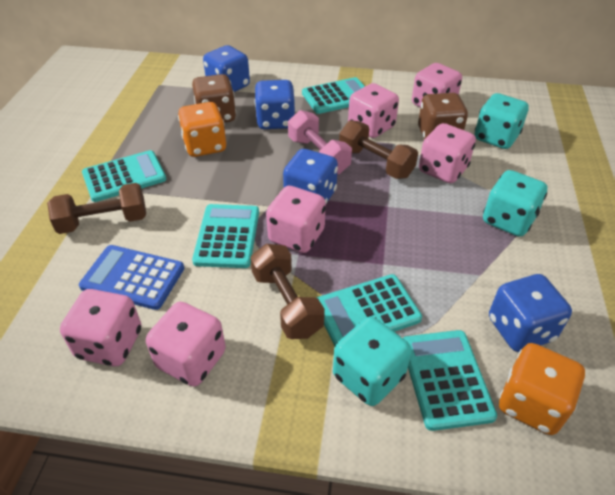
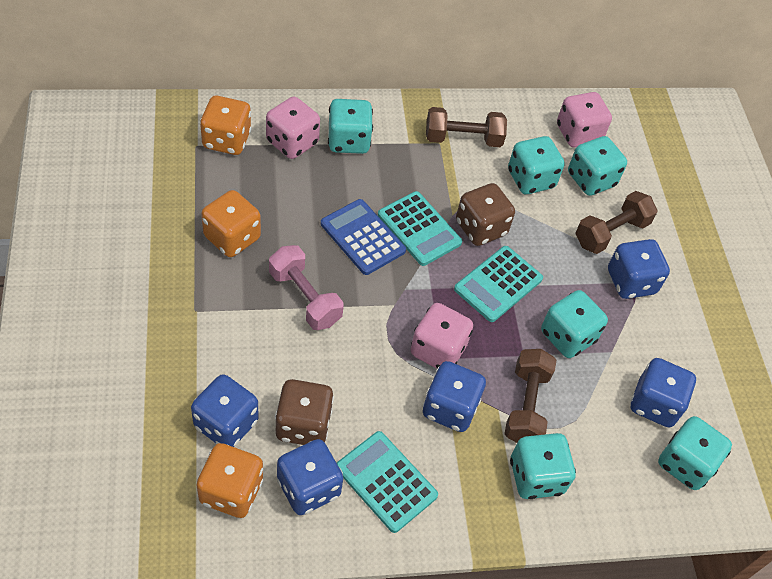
blue dice: 4 -> 5
orange dice: 2 -> 3
pink dice: 6 -> 3
turquoise calculator: 5 -> 3
turquoise dice: 3 -> 6

